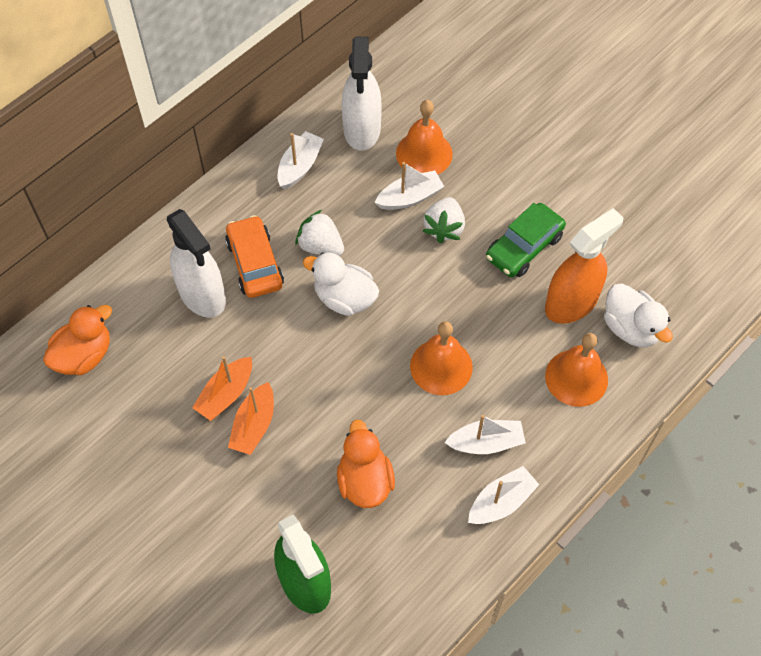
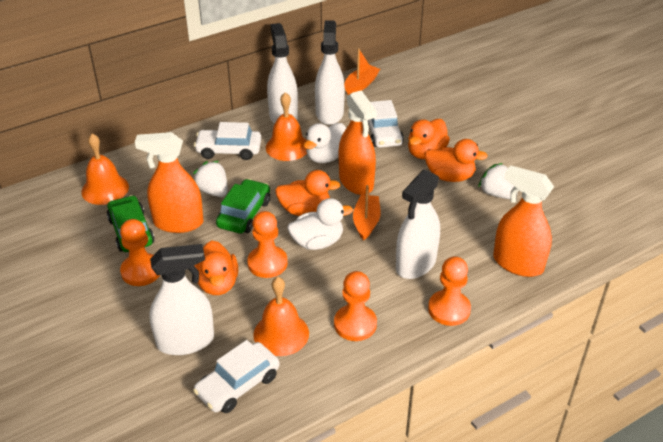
green car: 1 -> 2
green spray bottle: 1 -> 0
orange car: 1 -> 0
orange duck: 2 -> 4
orange pawn: 0 -> 4
orange spray bottle: 1 -> 3
white boat: 4 -> 0
white car: 0 -> 3
white spray bottle: 2 -> 4

